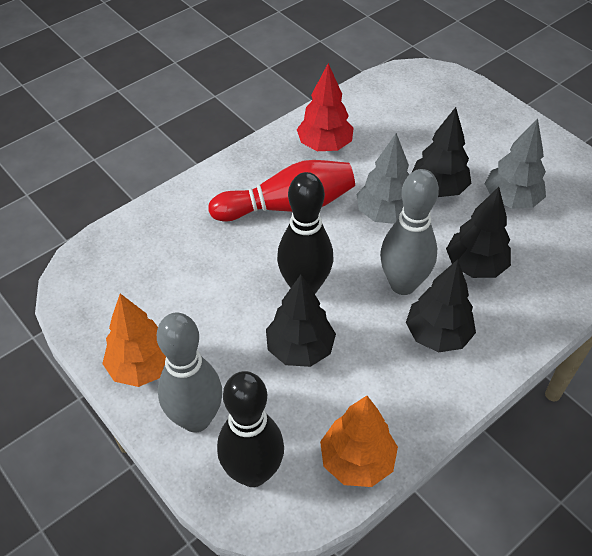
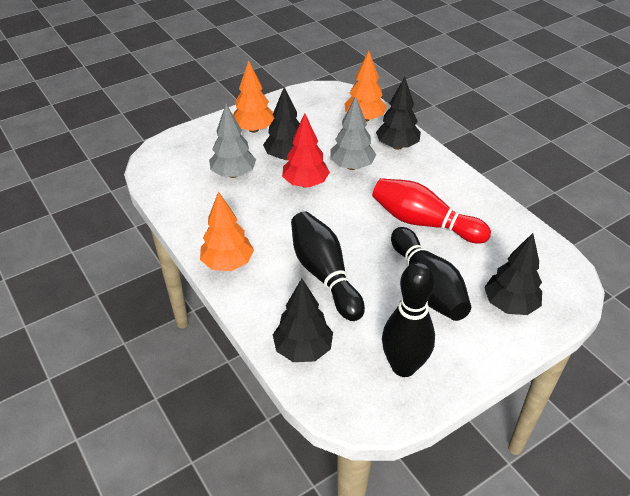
black bowling pin: 2 -> 3
grey bowling pin: 2 -> 0
orange tree: 2 -> 3

